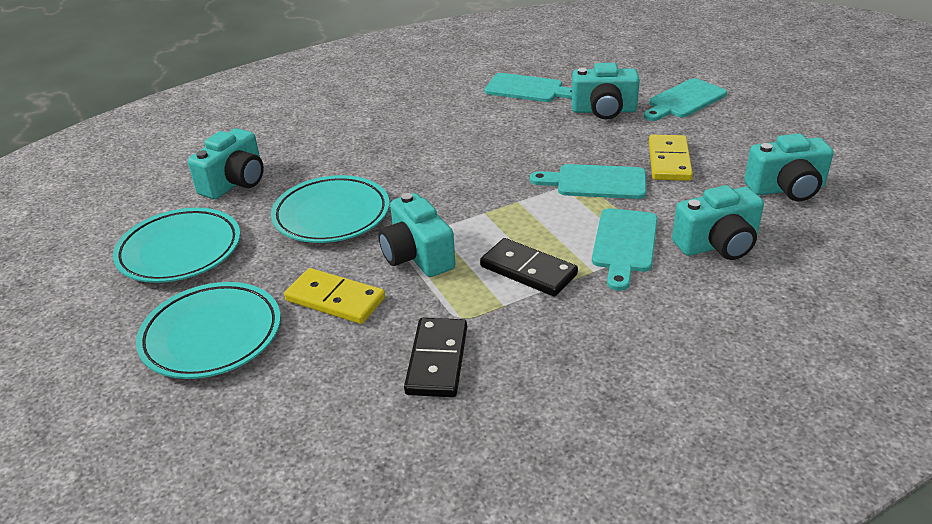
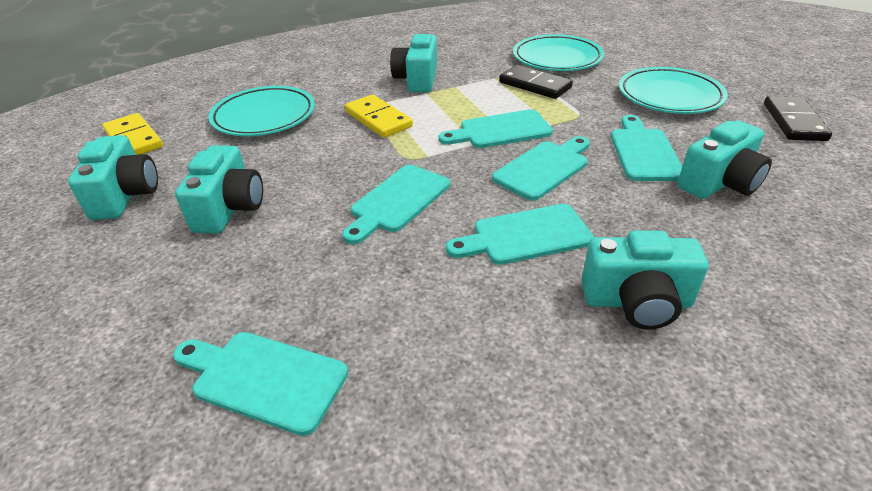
turquoise cutting board: 4 -> 6

